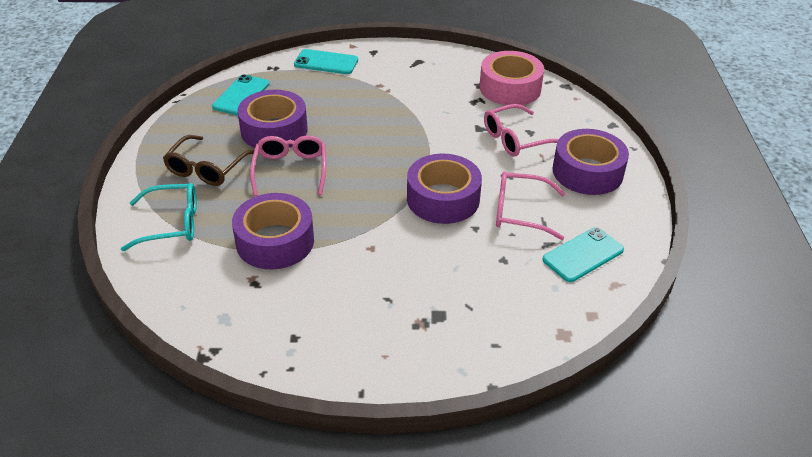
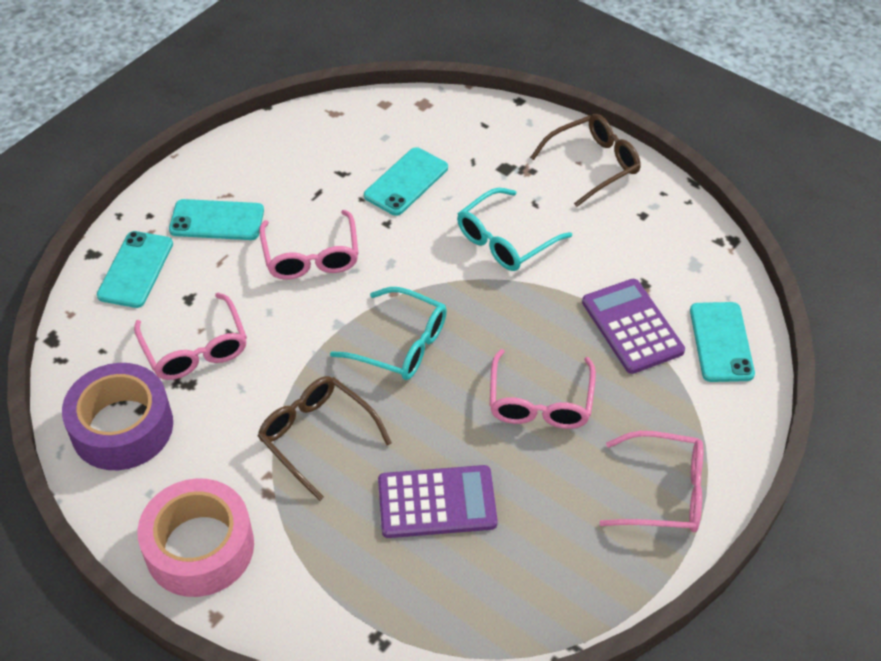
brown glasses: 1 -> 2
pink glasses: 3 -> 4
purple calculator: 0 -> 2
purple tape: 4 -> 1
turquoise glasses: 1 -> 2
turquoise phone: 3 -> 4

